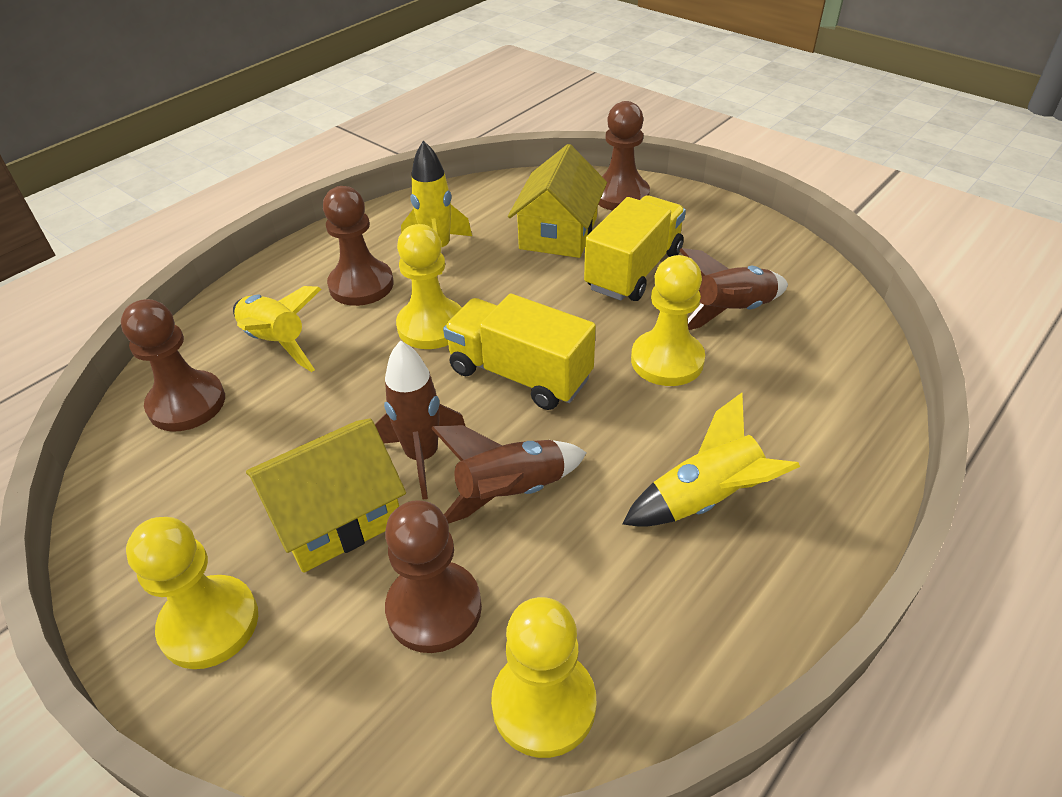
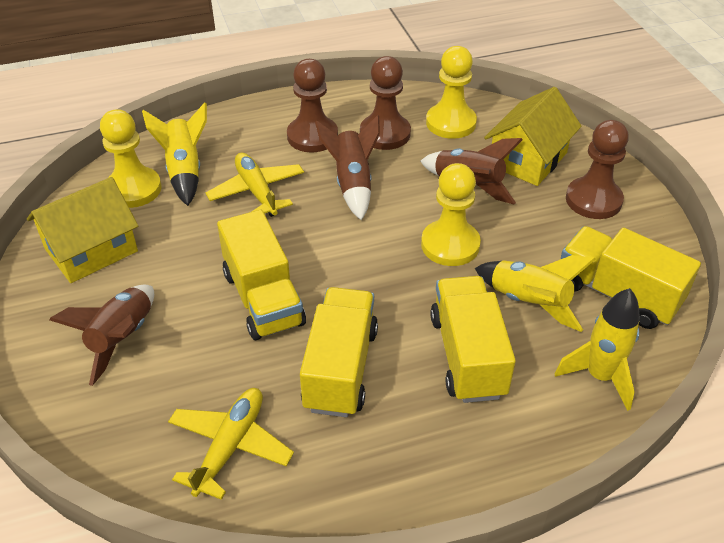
brown pawn: 4 -> 3
yellow pawn: 4 -> 3
yellow plane: 0 -> 2
yellow truck: 2 -> 4

